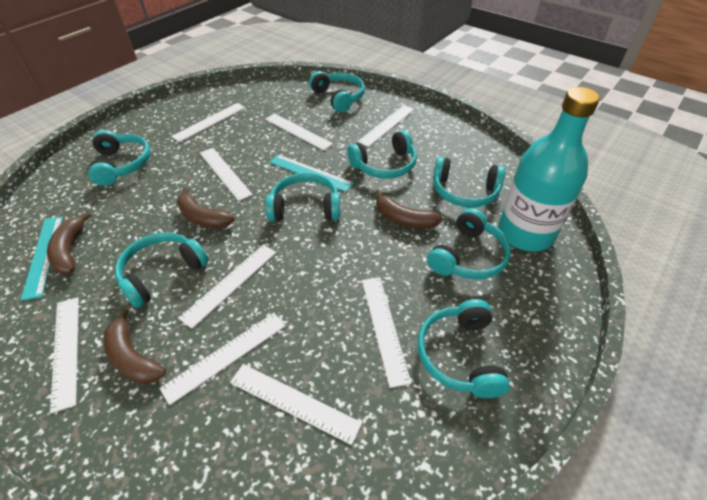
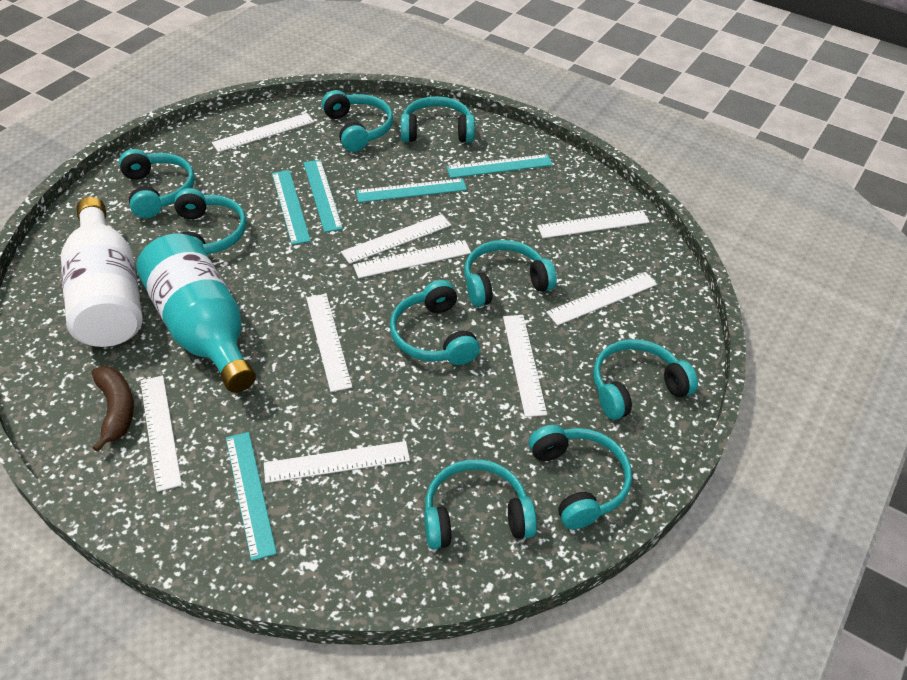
brown banana: 4 -> 1
turquoise headphones: 8 -> 9
turquoise ruler: 2 -> 5
white bottle: 0 -> 1

